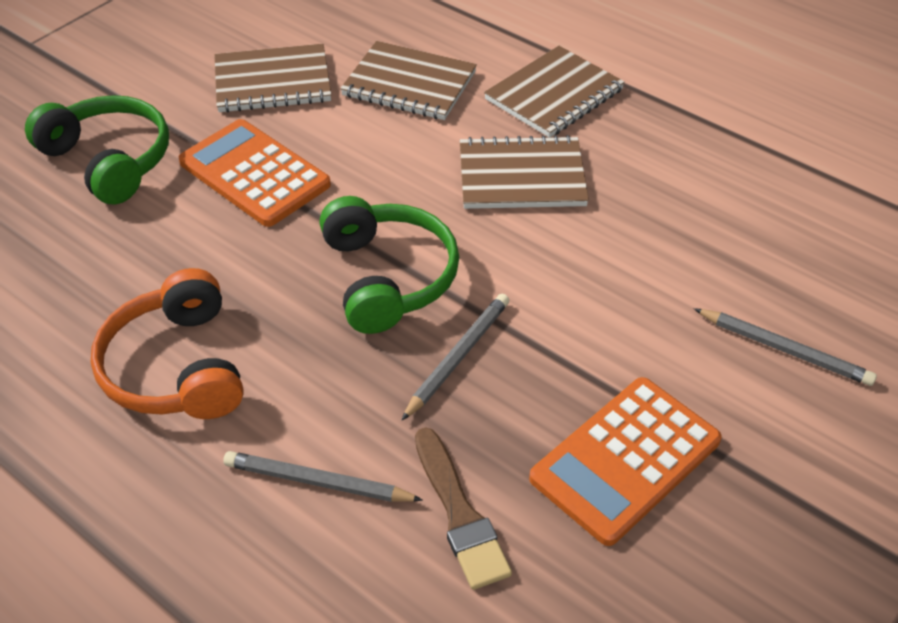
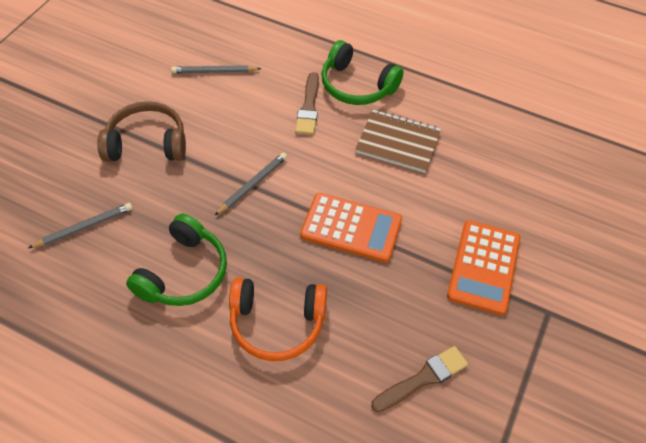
brown brush: 1 -> 2
brown headphones: 0 -> 1
brown notebook: 4 -> 1

